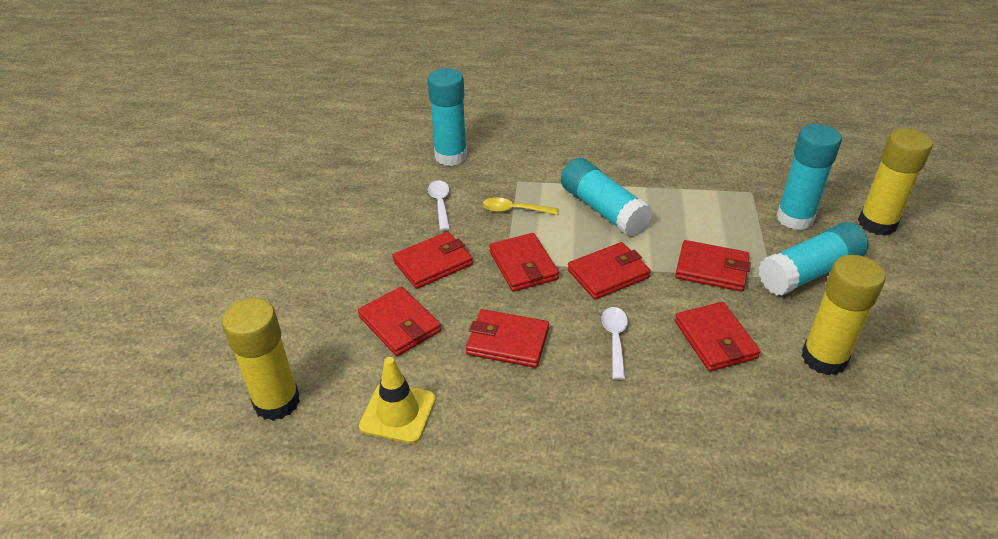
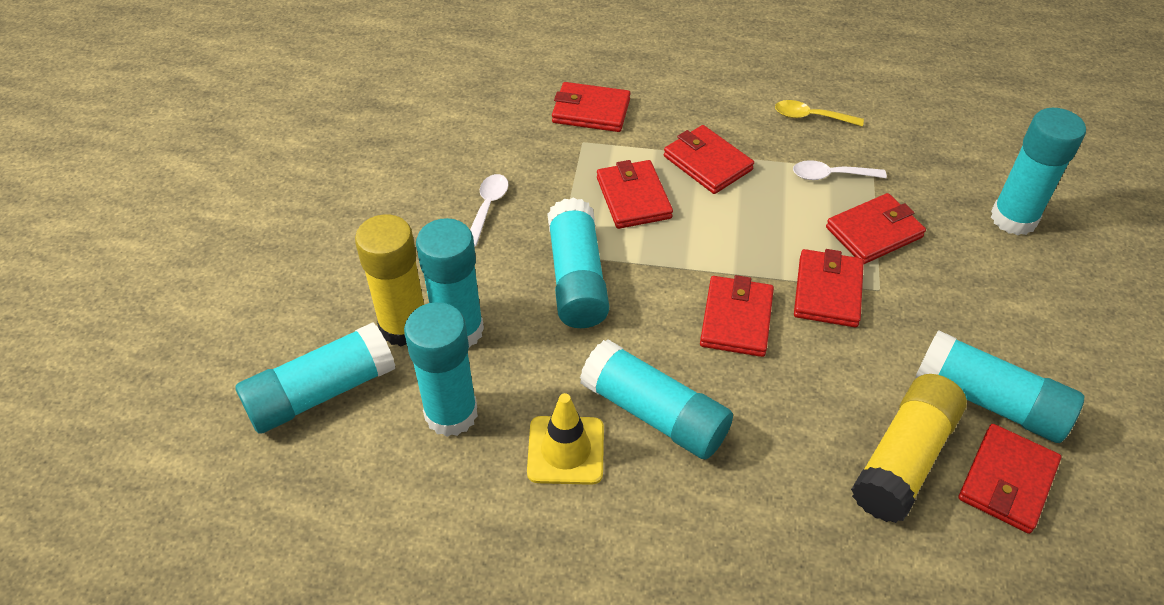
turquoise glue stick: 4 -> 7
yellow glue stick: 3 -> 2

